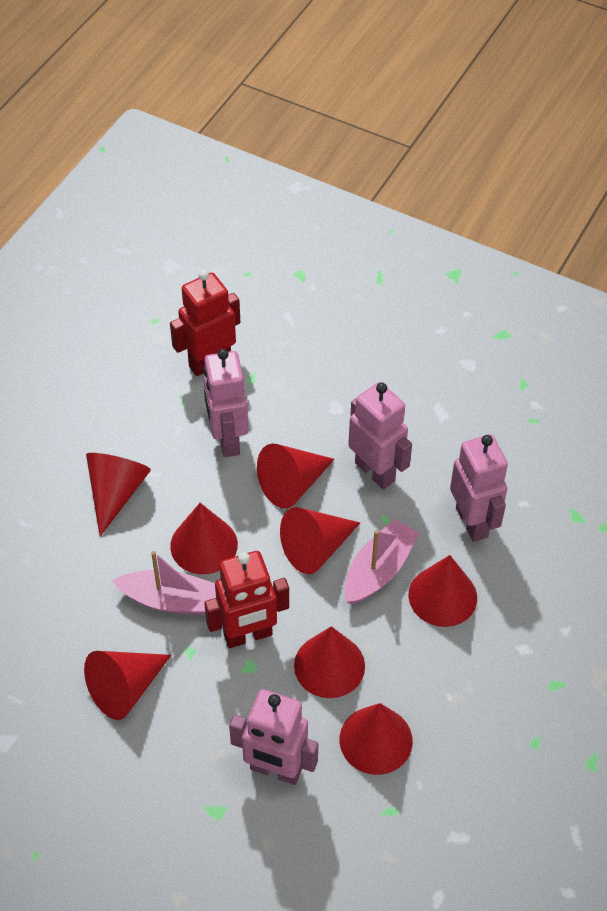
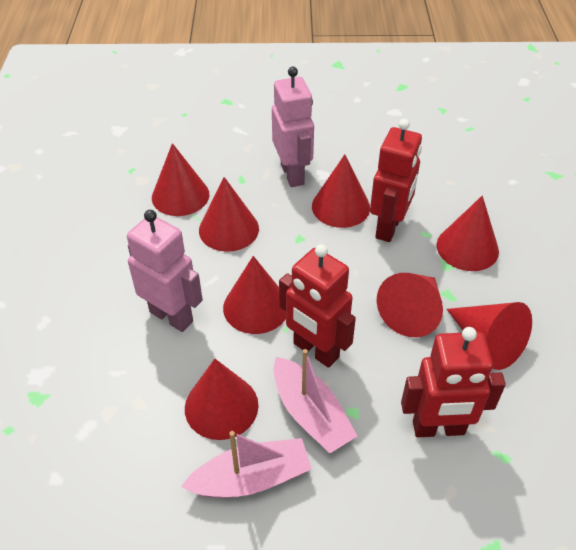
pink robot: 4 -> 2
red robot: 2 -> 3

